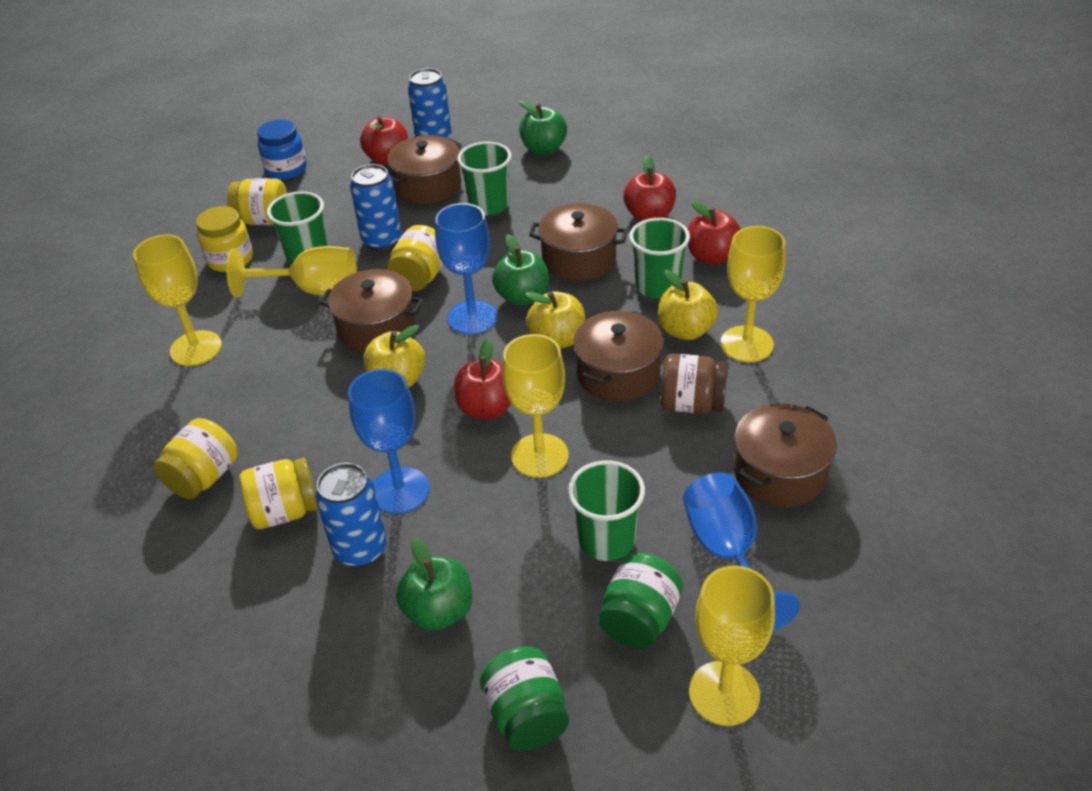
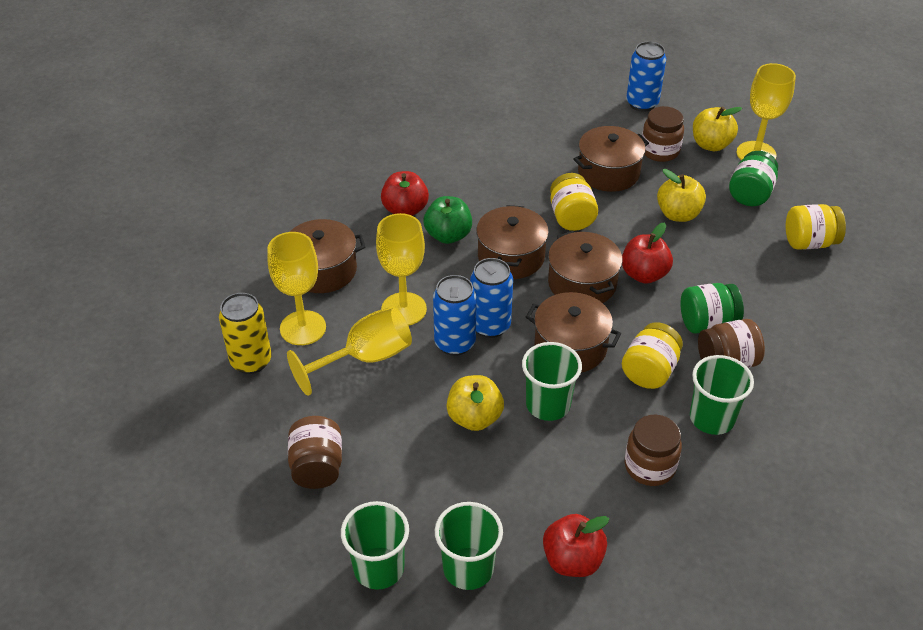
blue goblet: 3 -> 0
blue jar: 1 -> 0
brown jar: 1 -> 4
green apple: 3 -> 1
red apple: 4 -> 3
yellow can: 0 -> 1
yellow goblet: 5 -> 4
yellow jar: 5 -> 3

